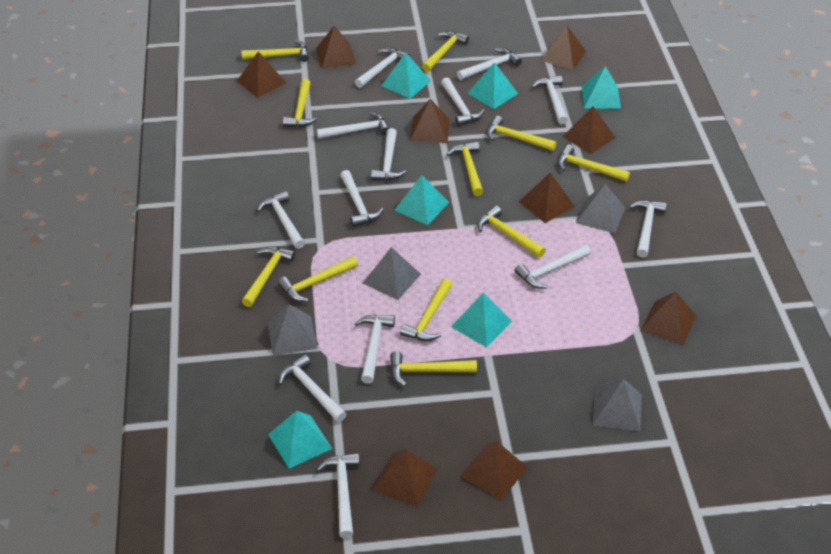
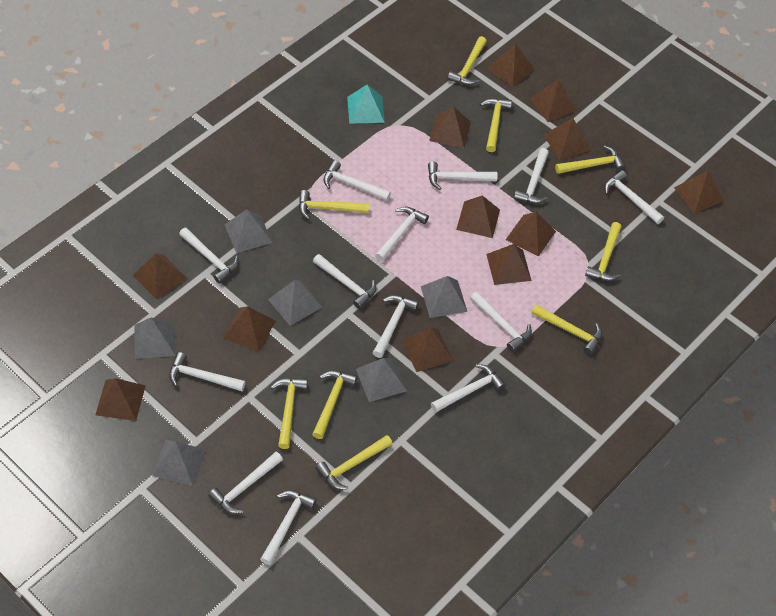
brown pyramid: 9 -> 12
grey pyramid: 4 -> 6
turquoise pyramid: 6 -> 1
yellow hammer: 11 -> 9

